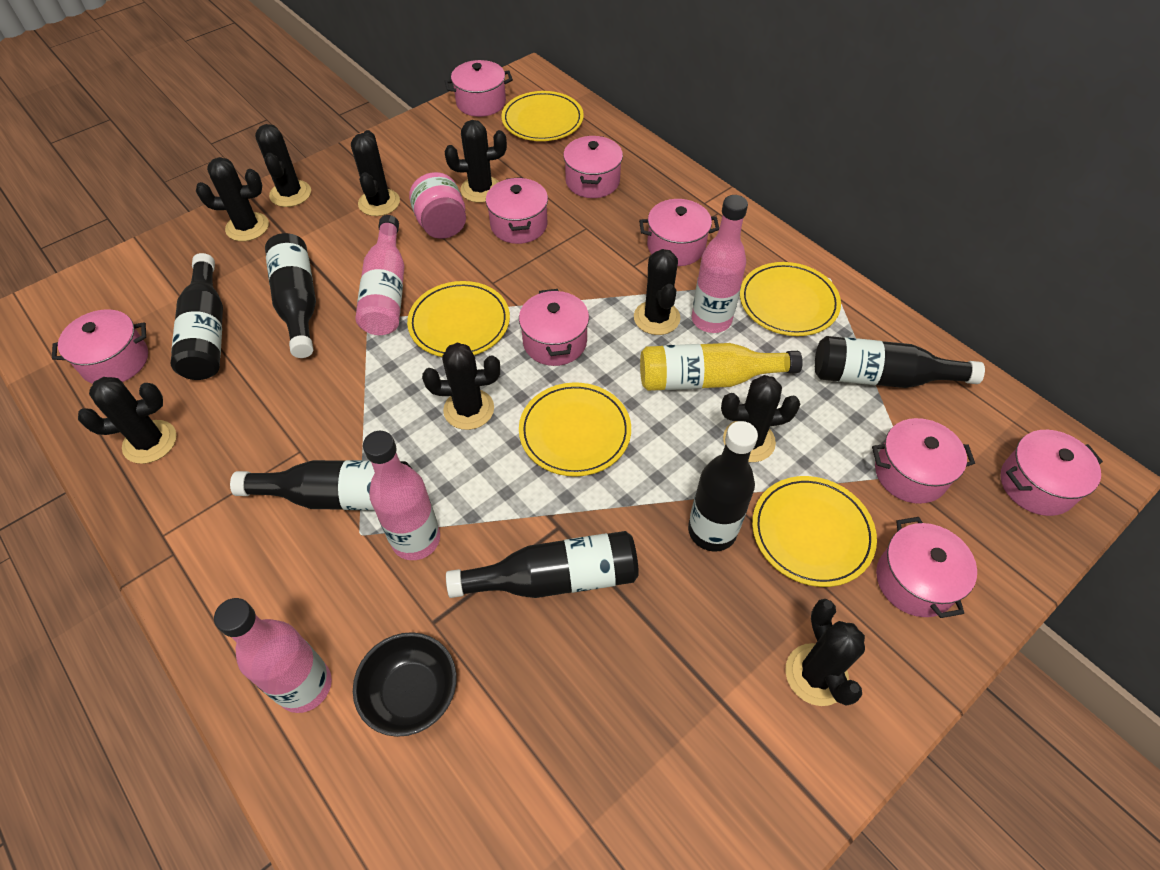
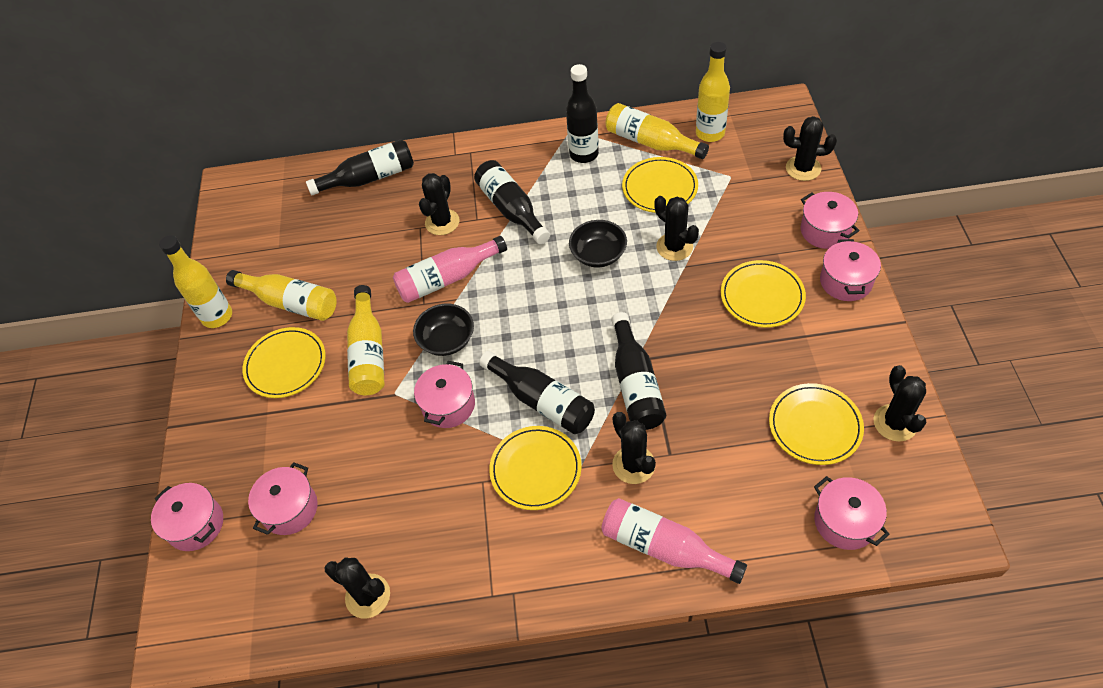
black bottle: 6 -> 5
black bowl: 1 -> 2
black cactus: 9 -> 6
pink bottle: 4 -> 2
pink jar: 1 -> 0
pink pot: 9 -> 6
yellow bottle: 1 -> 5

